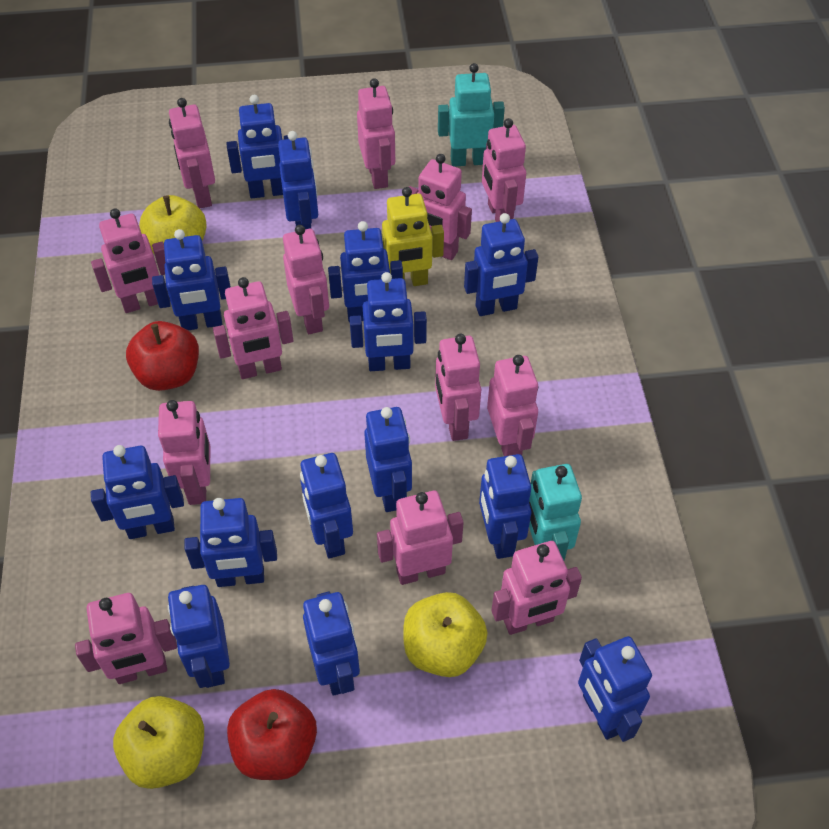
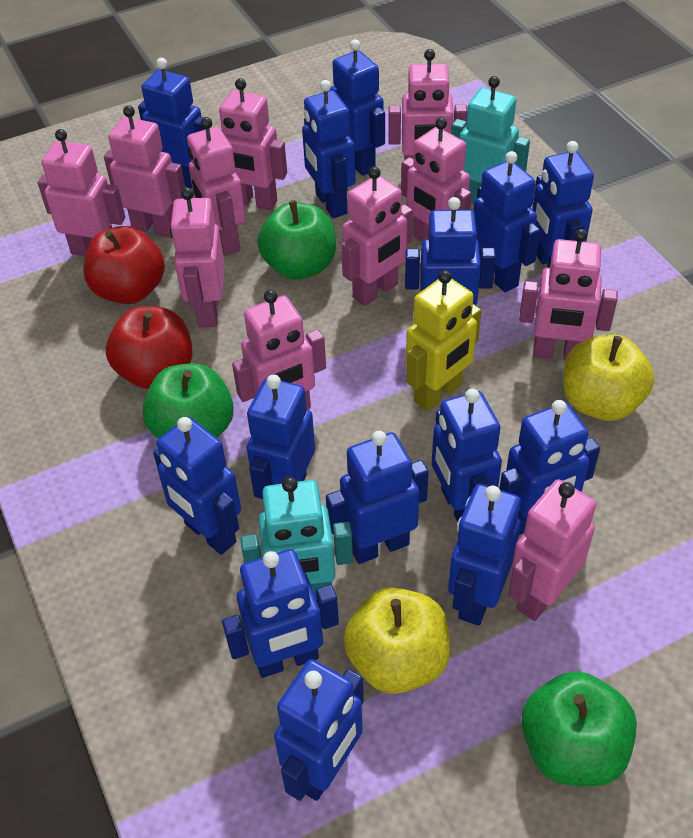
green apple: 0 -> 3
pink robot: 13 -> 11
yellow apple: 3 -> 2

